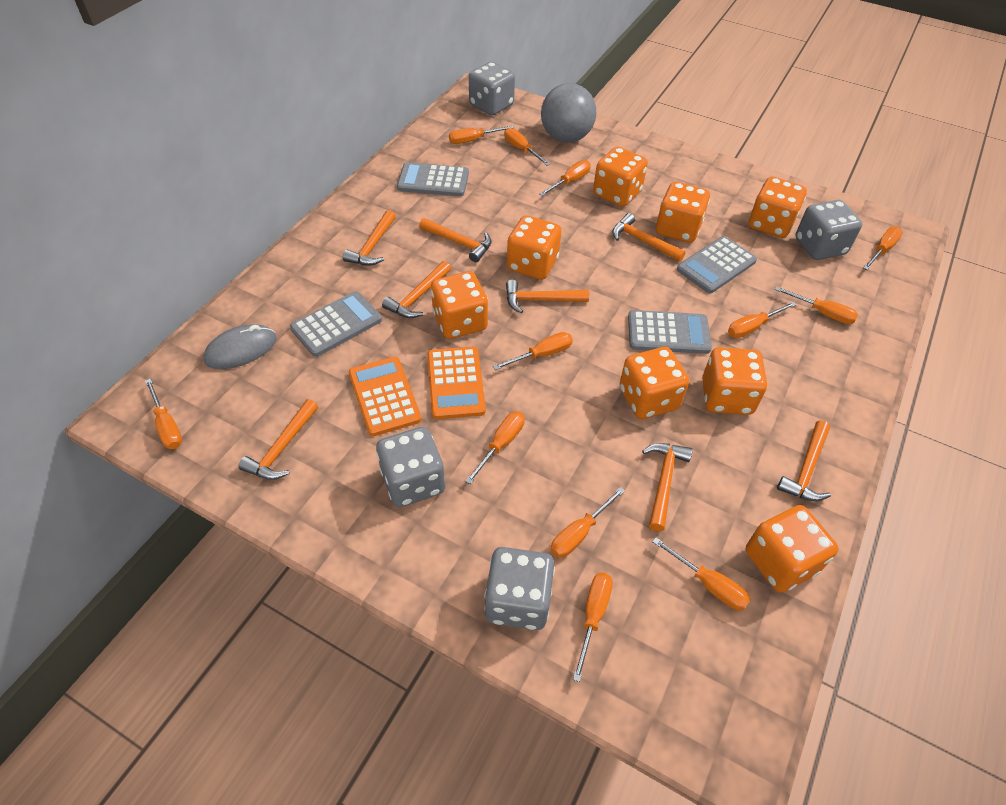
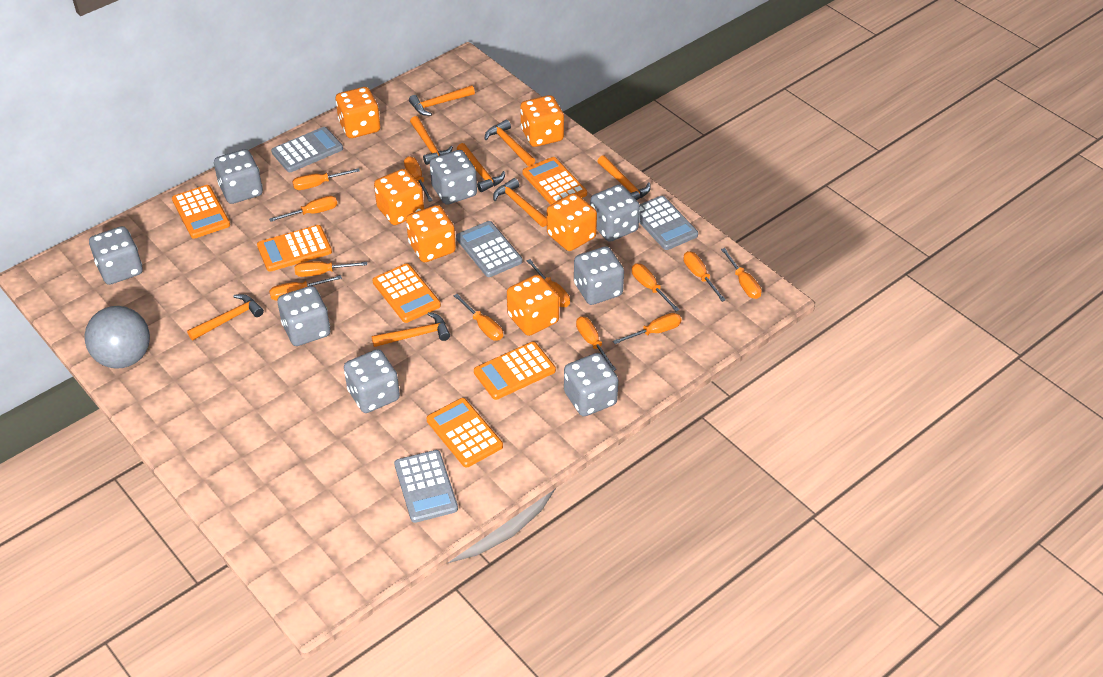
grey dice: 4 -> 8
grey mouse: 1 -> 0
orange calculator: 2 -> 6
orange dice: 8 -> 6

